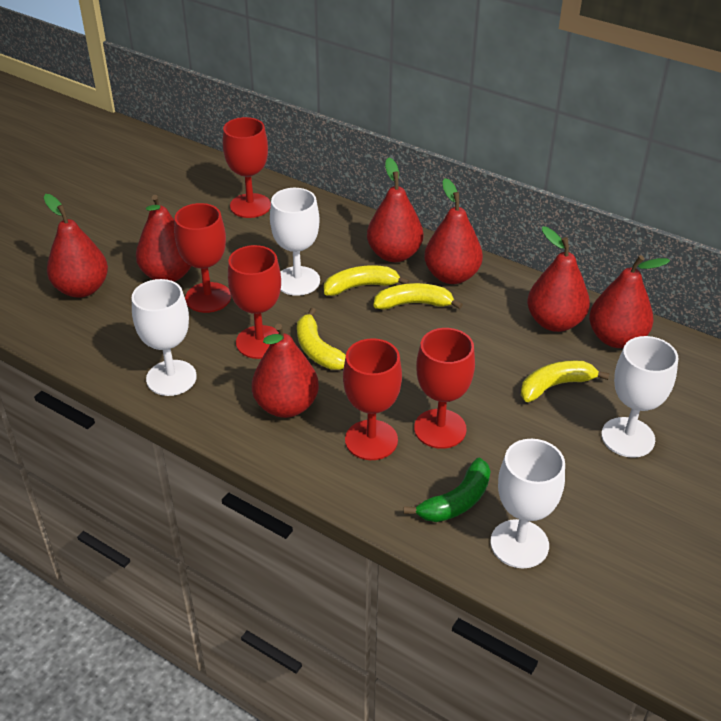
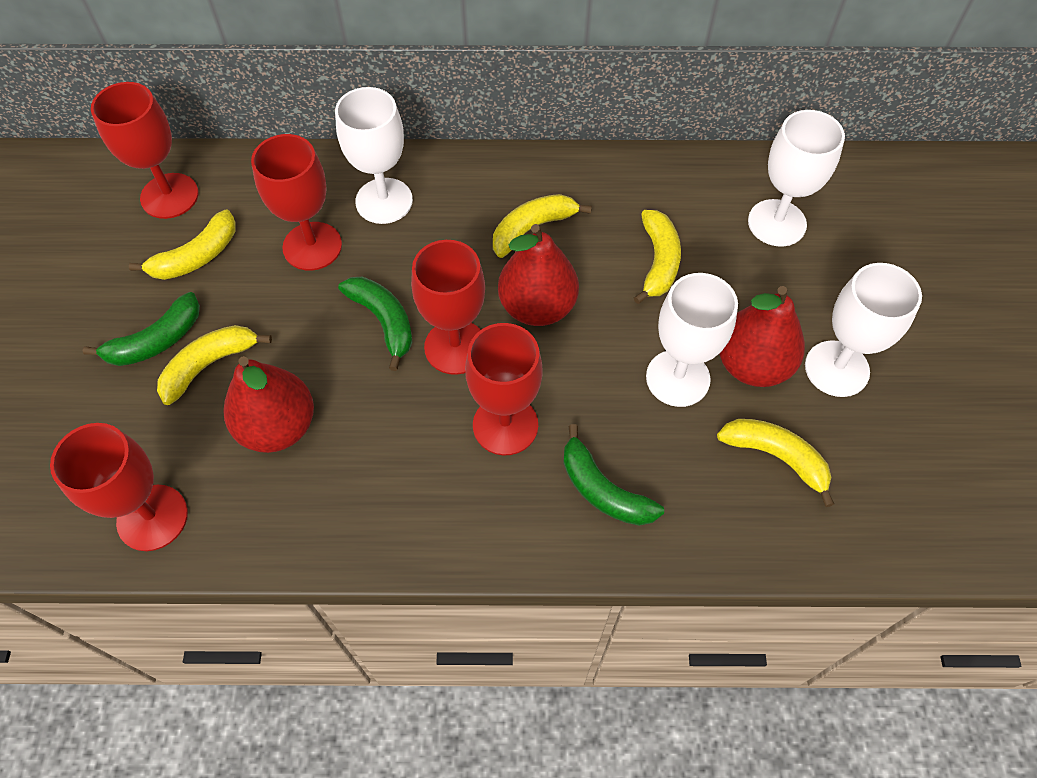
green banana: 1 -> 3
red pear: 7 -> 3
yellow banana: 4 -> 5

